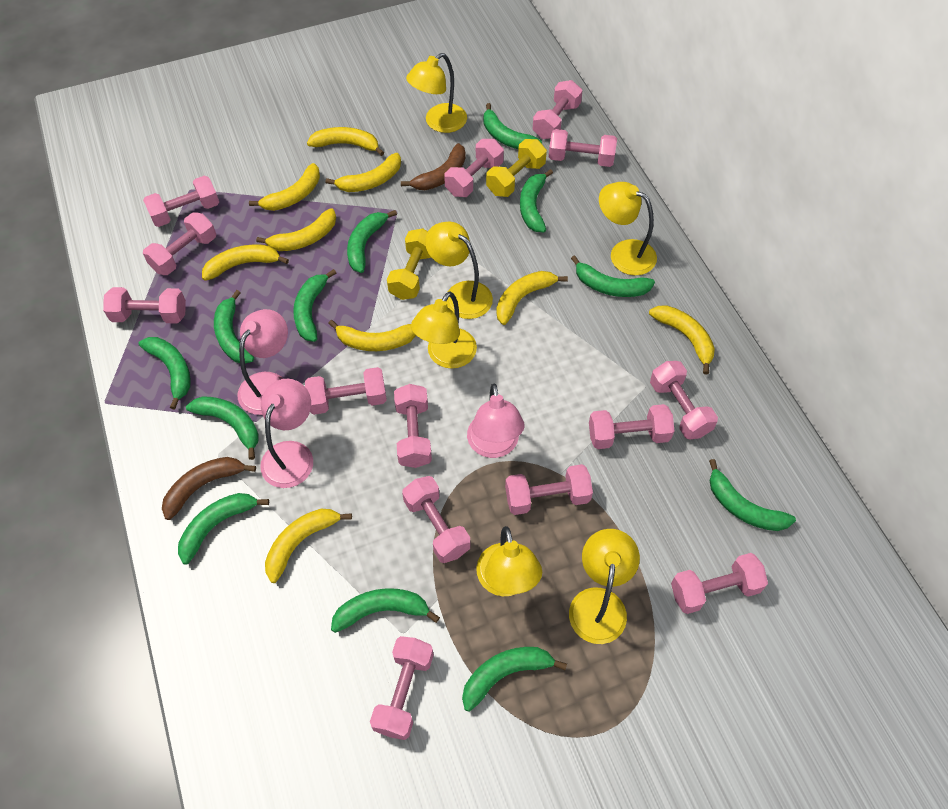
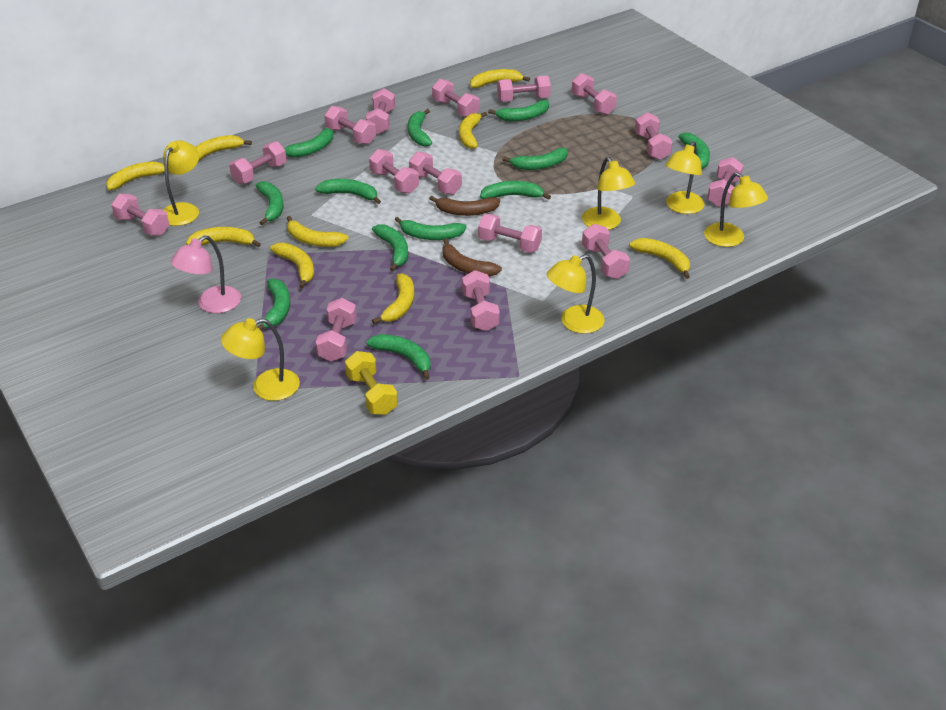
pink dumbbell: 14 -> 15
pink lamp: 3 -> 1
yellow dumbbell: 2 -> 1

